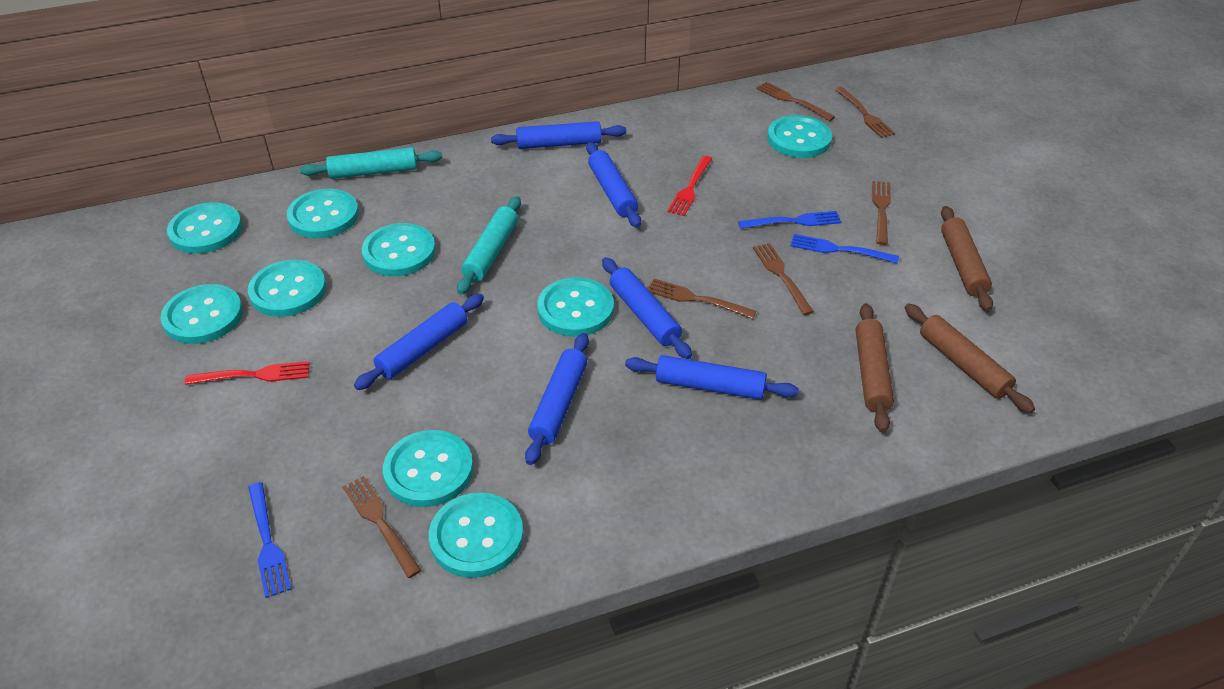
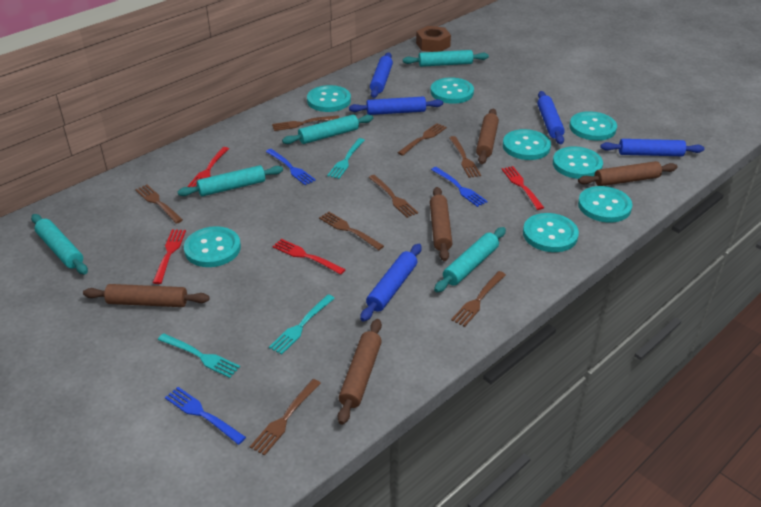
blue rolling pin: 6 -> 5
brown fork: 6 -> 8
brown nut: 0 -> 1
brown rolling pin: 3 -> 5
red fork: 2 -> 4
turquoise button: 9 -> 8
turquoise fork: 0 -> 3
turquoise rolling pin: 2 -> 5

